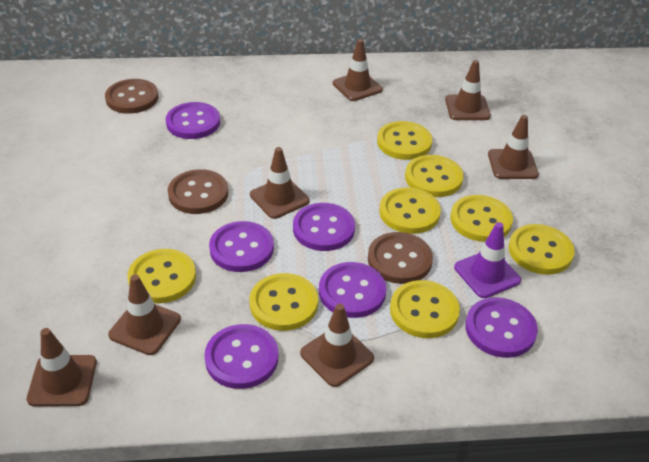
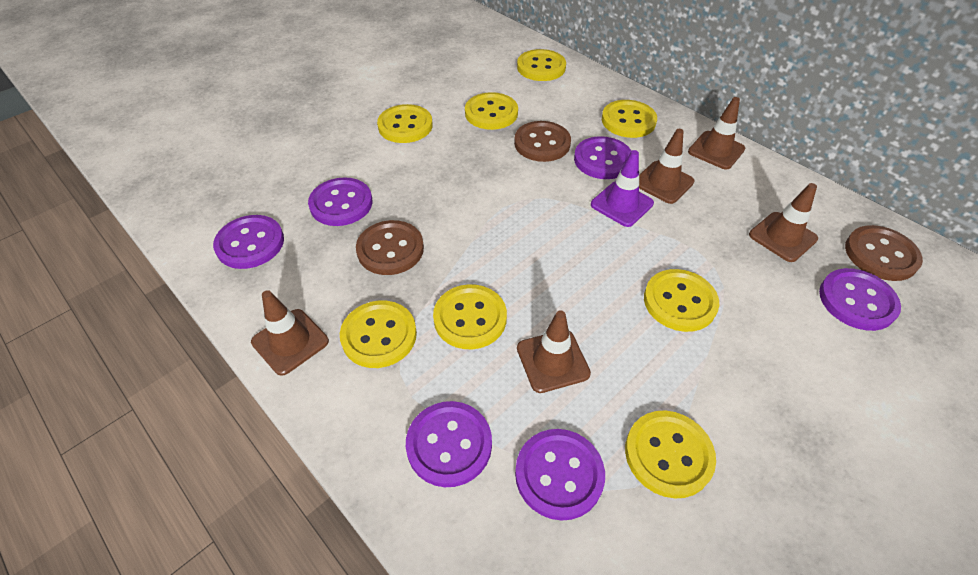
brown traffic cone: 7 -> 5

